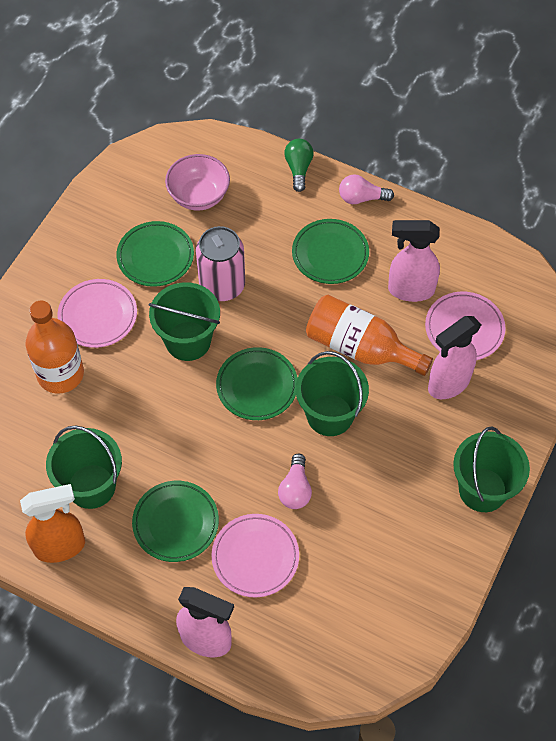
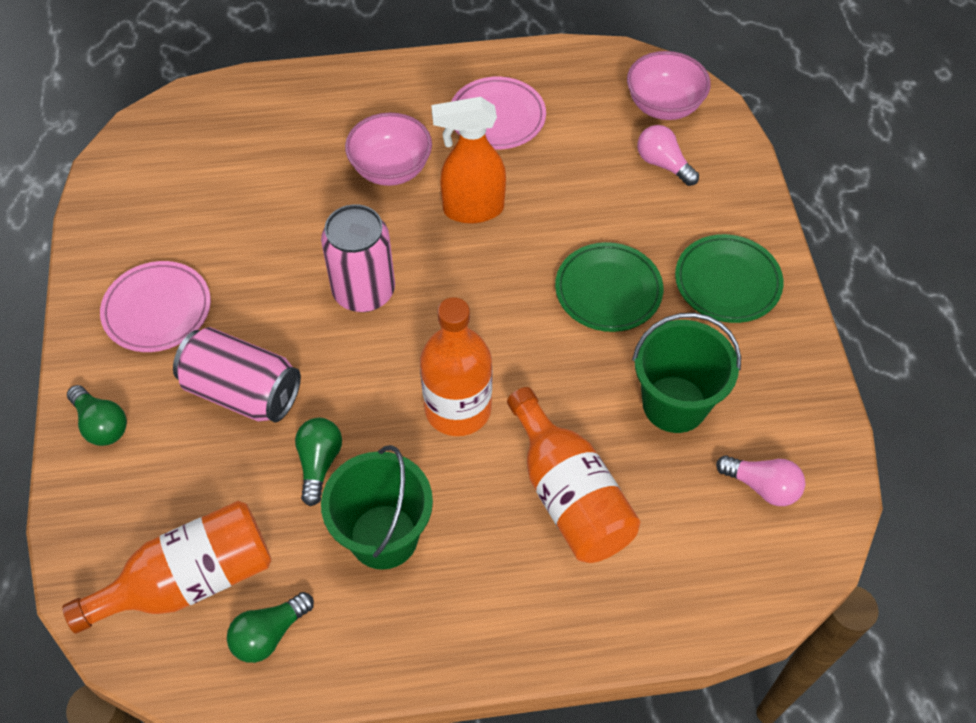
green bucket: 4 -> 2
green light bulb: 1 -> 3
green plate: 4 -> 2
orange bottle: 2 -> 3
pink bowl: 1 -> 2
pink can: 1 -> 2
pink plate: 3 -> 2
pink spray bottle: 3 -> 0

